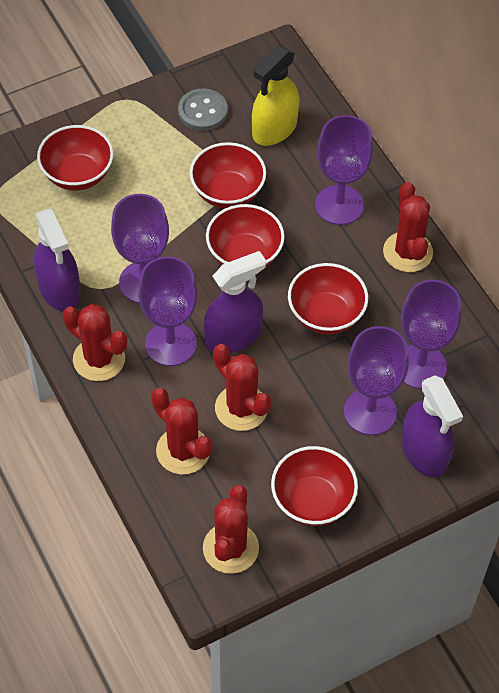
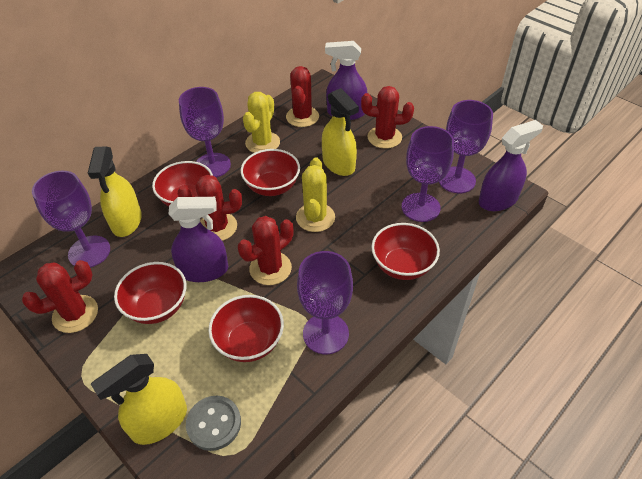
yellow cactus: 0 -> 2
yellow spray bottle: 1 -> 3

